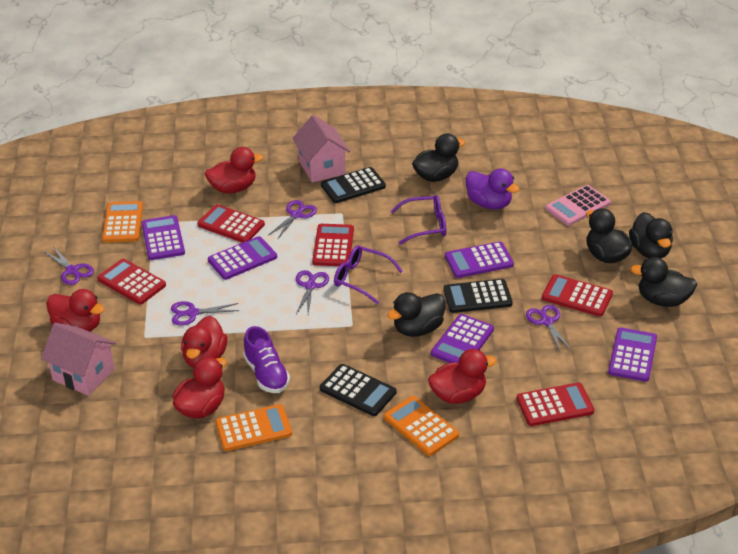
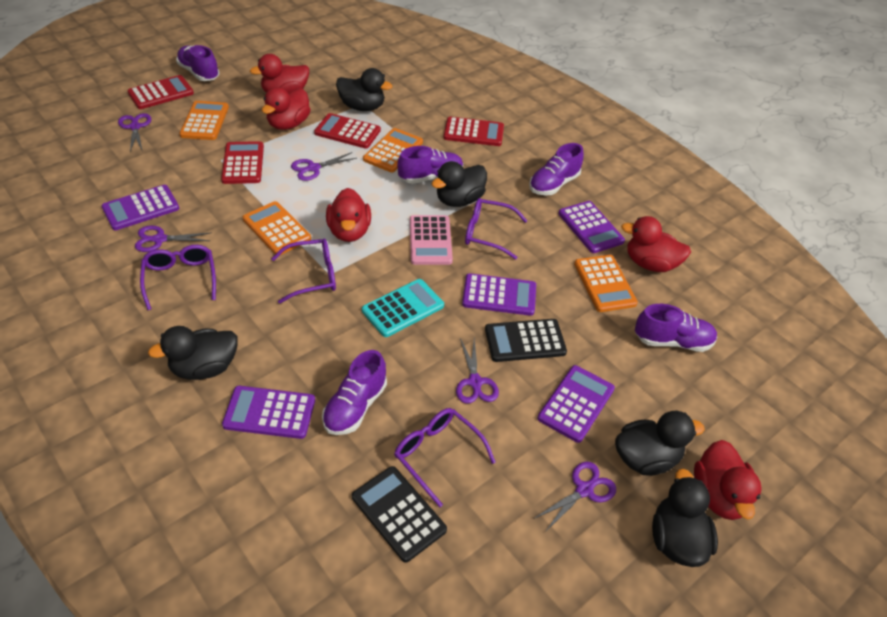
black calculator: 3 -> 2
orange calculator: 3 -> 4
pink house: 2 -> 0
purple duck: 1 -> 0
purple glasses: 2 -> 4
purple shoe: 1 -> 5
red calculator: 5 -> 4
turquoise calculator: 0 -> 1

